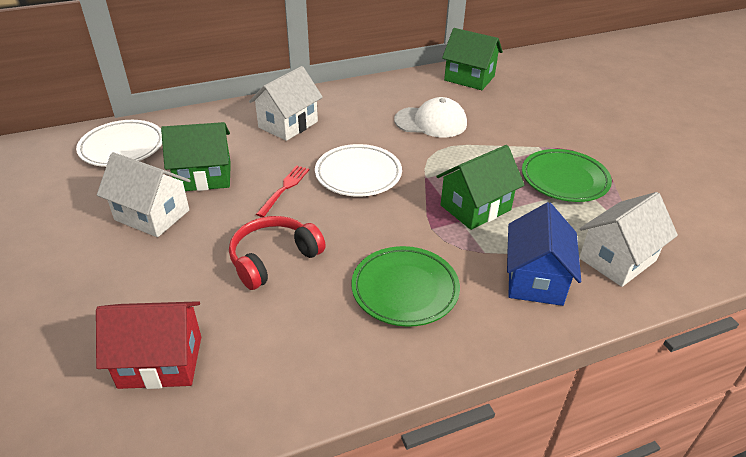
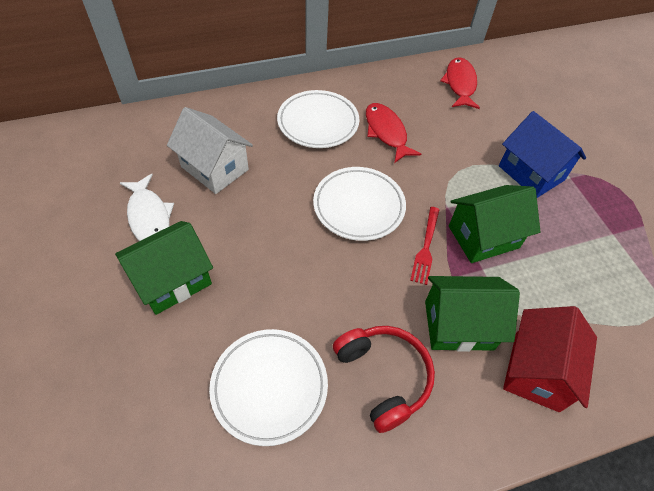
green plate: 2 -> 0
red fish: 0 -> 2
white cap: 1 -> 0
white fish: 0 -> 1
white house: 3 -> 1
white plate: 2 -> 3

